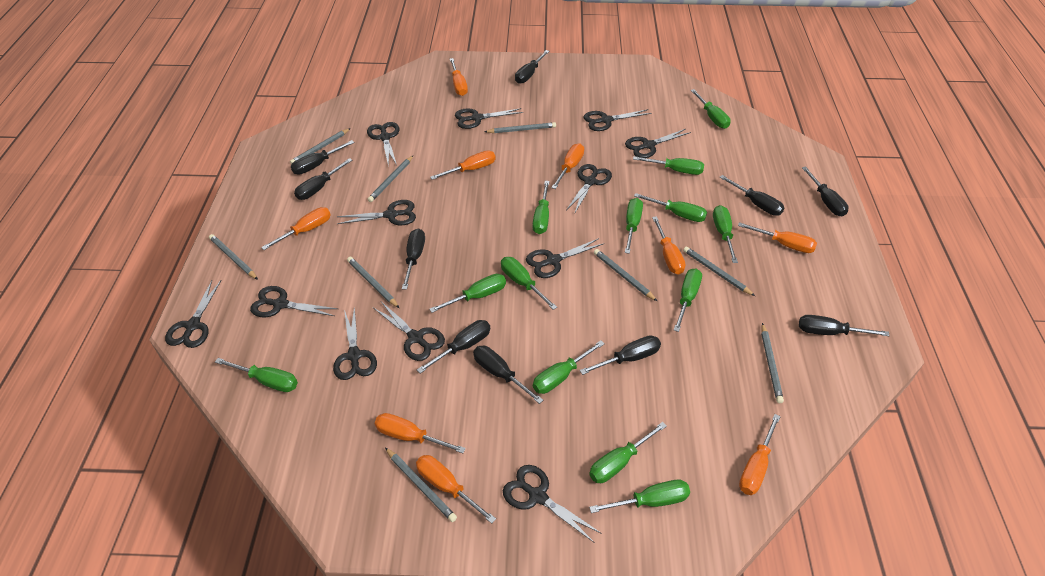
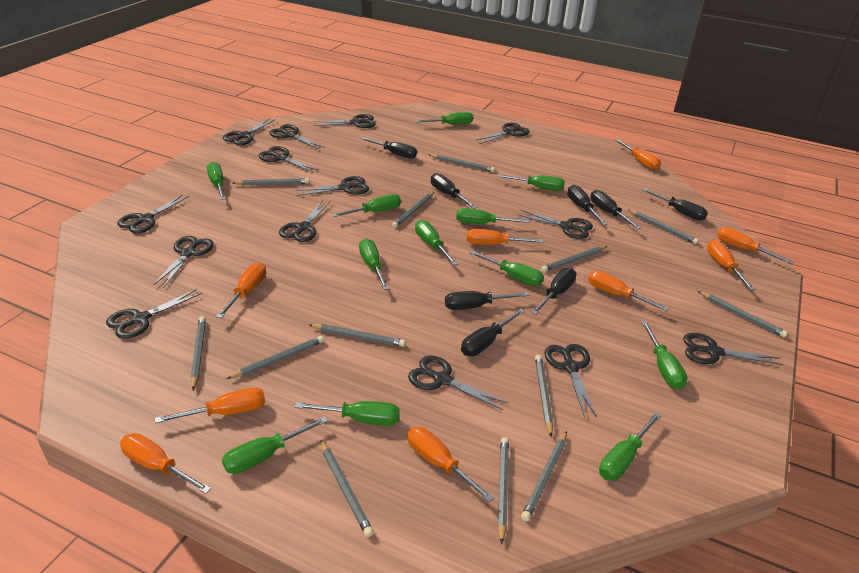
black scissors: 12 -> 14
black screwdriver: 10 -> 8
green screwdriver: 13 -> 12
grey pencil: 9 -> 13

